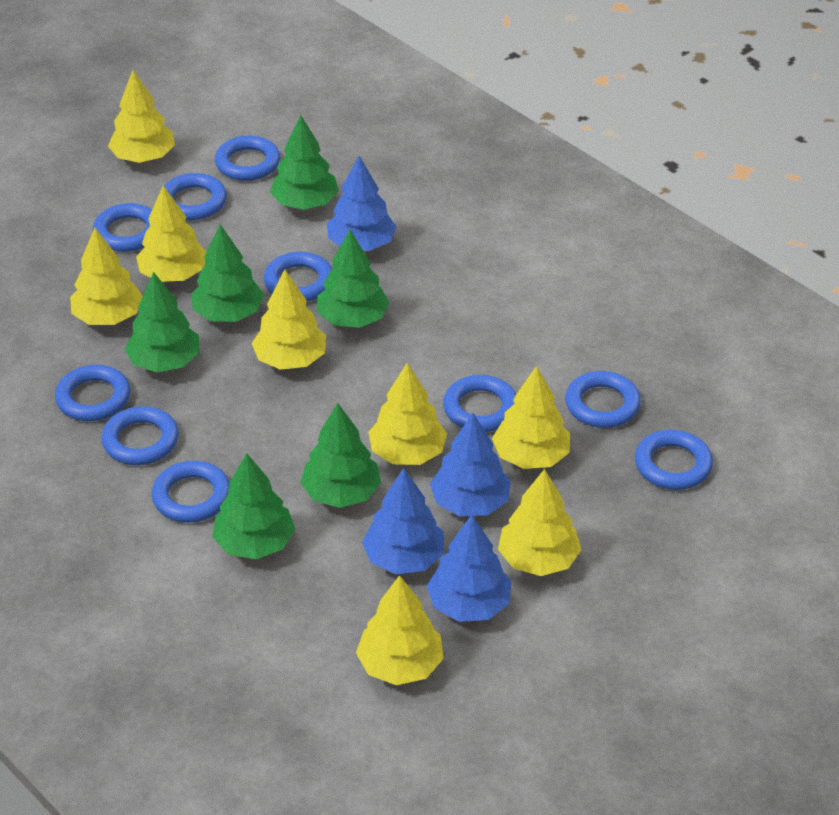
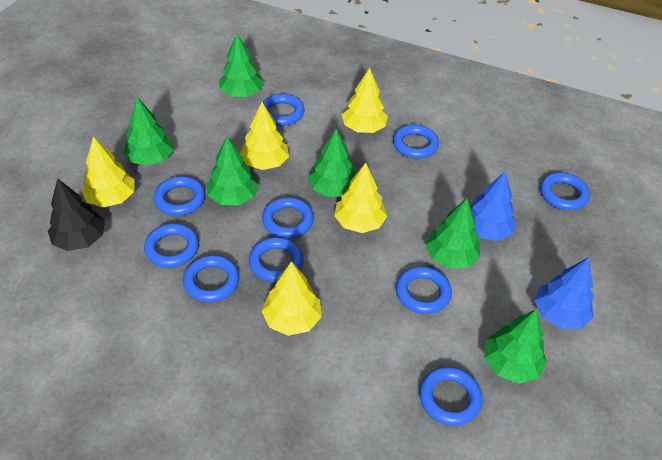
black tree: 0 -> 1
blue tree: 4 -> 2
yellow tree: 8 -> 5

